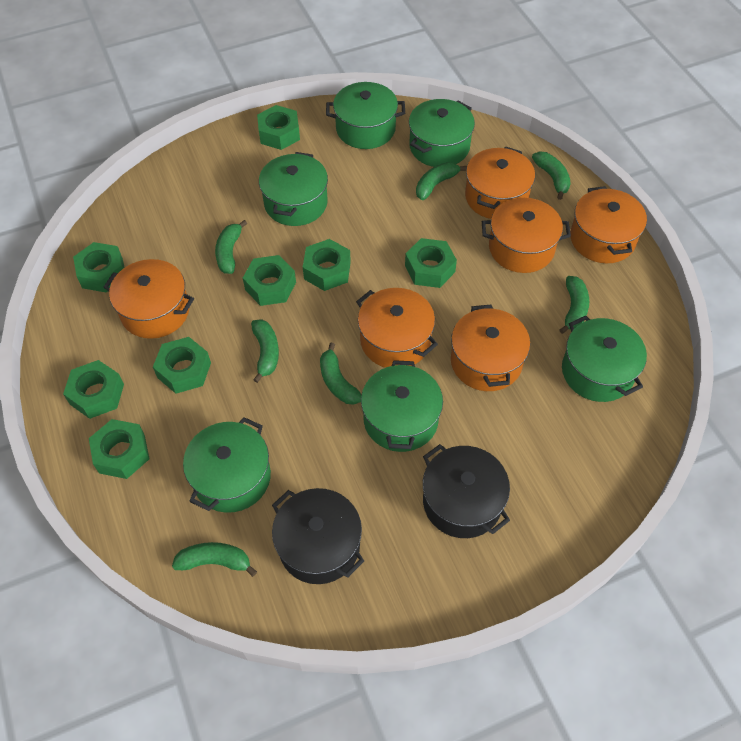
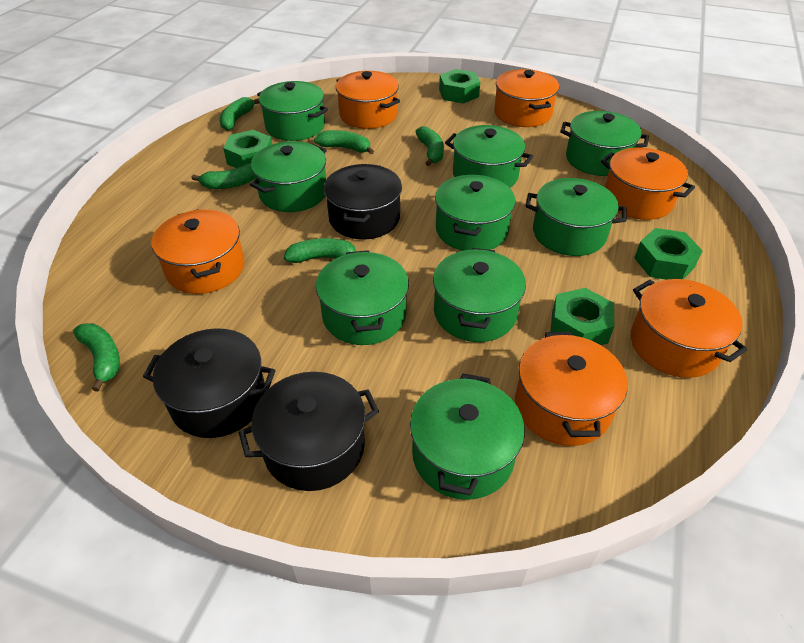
black pot: 2 -> 3
green banana: 7 -> 6
green nut: 8 -> 4
green pot: 6 -> 9

